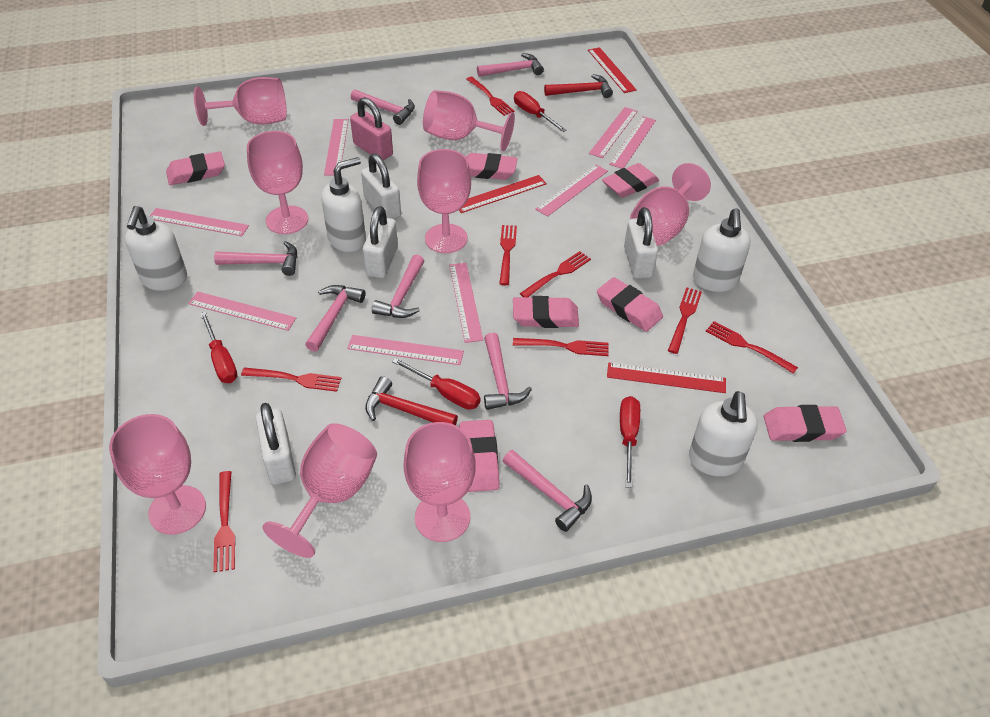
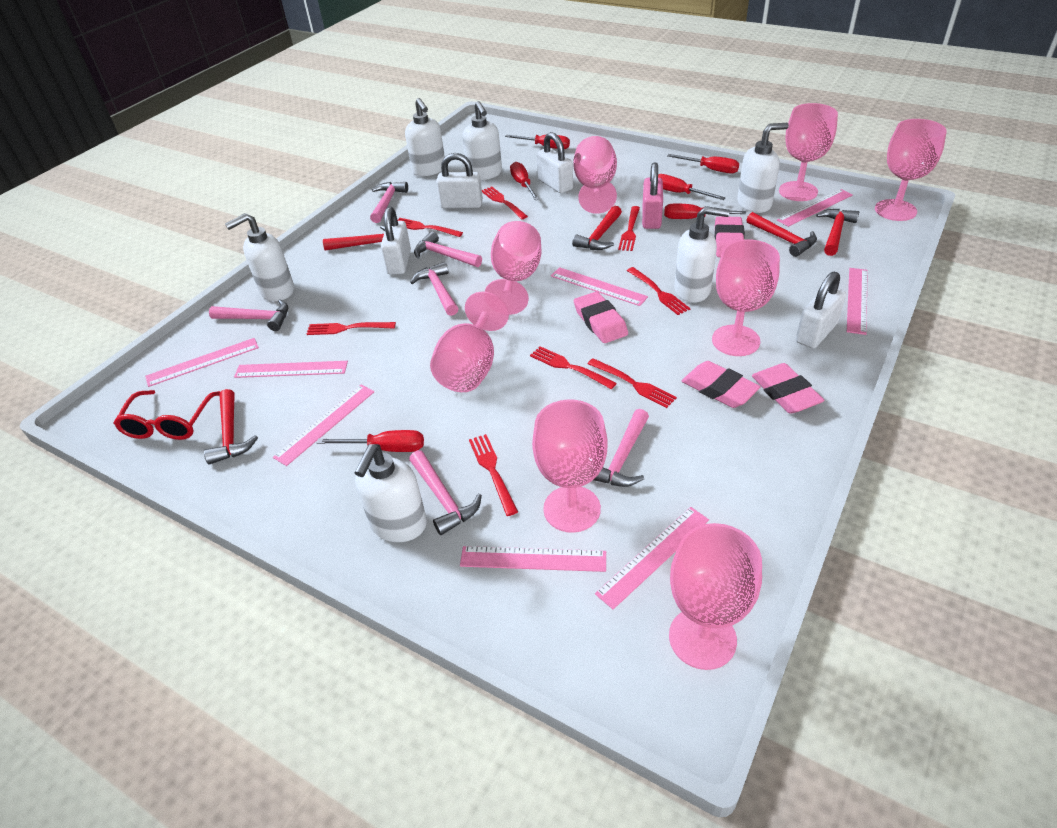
pink eraser: 7 -> 4
pink hammer: 7 -> 6
red glasses: 0 -> 1
red hammer: 2 -> 5
red ruler: 3 -> 0
red screwdriver: 4 -> 6
white soap dispenser: 4 -> 6

